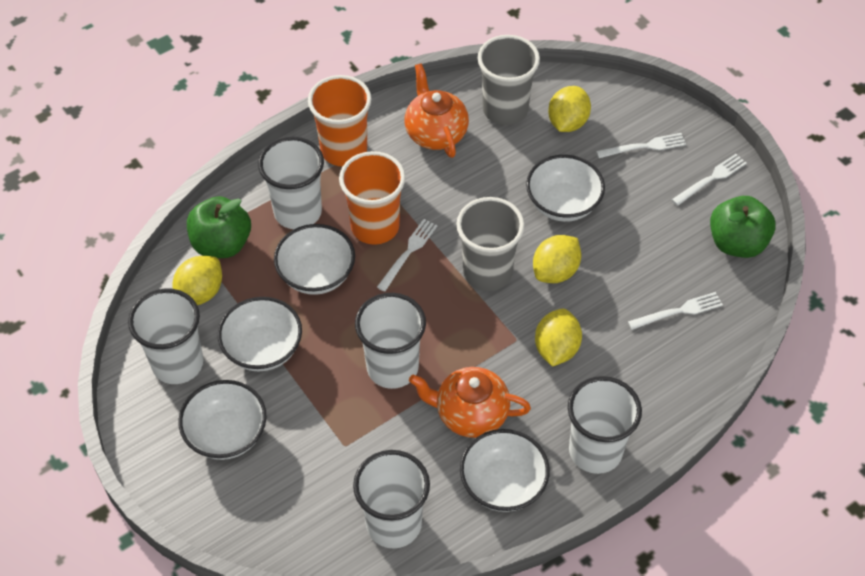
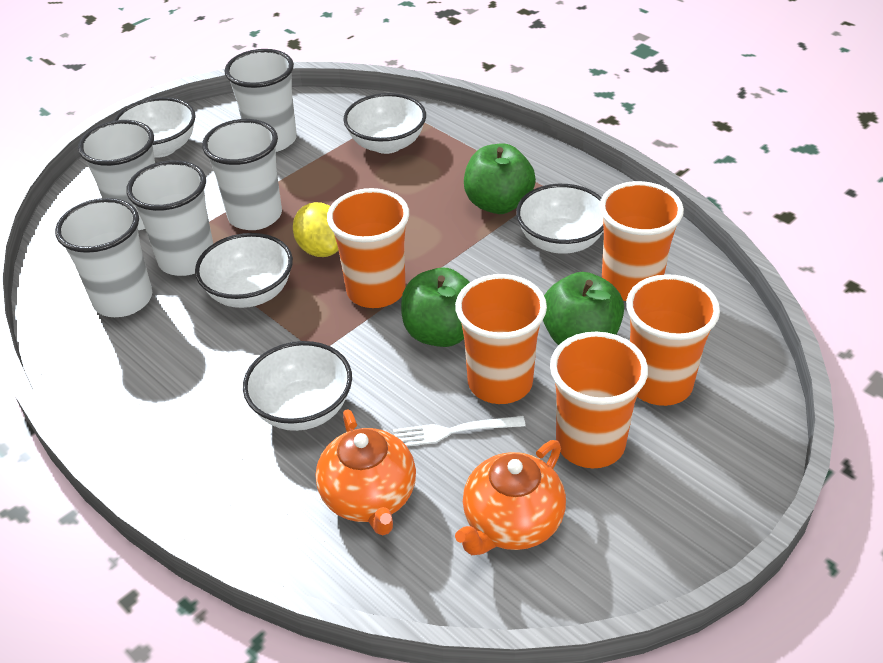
green apple: 2 -> 3
grey cup: 2 -> 0
orange cup: 2 -> 5
white fork: 4 -> 1
yellow lemon: 4 -> 1

